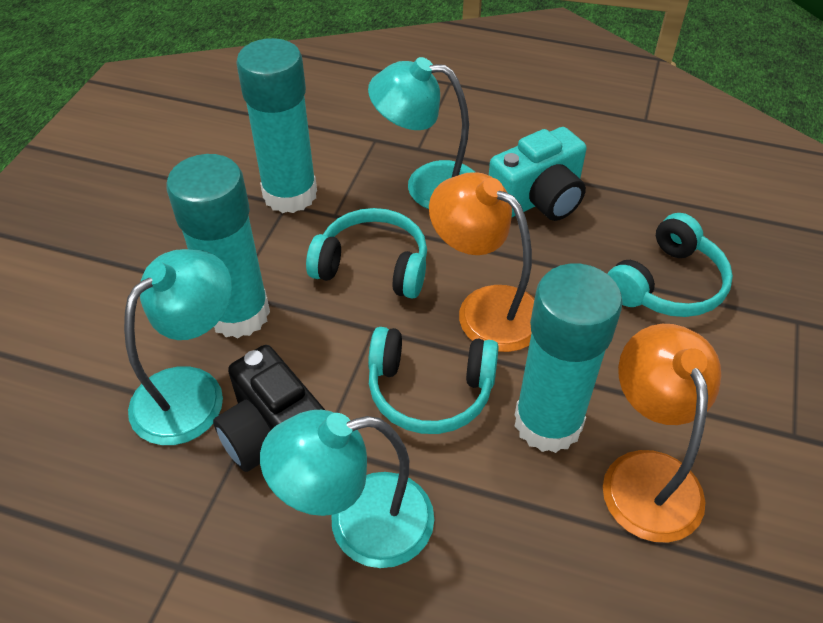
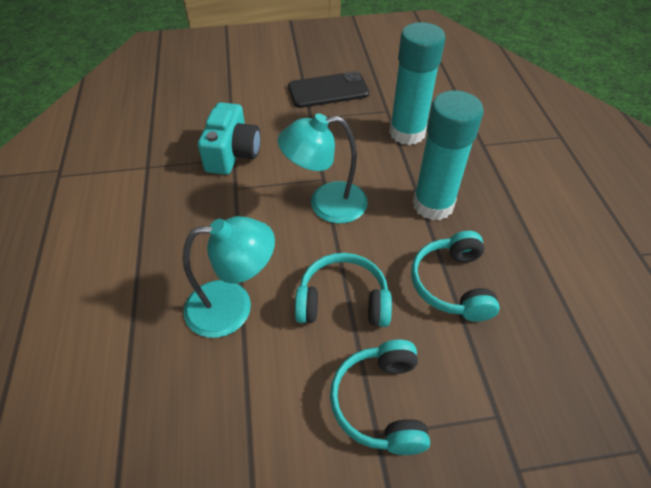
black camera: 1 -> 0
black phone: 0 -> 1
orange lamp: 2 -> 0
turquoise glue stick: 3 -> 2
turquoise lamp: 3 -> 2

